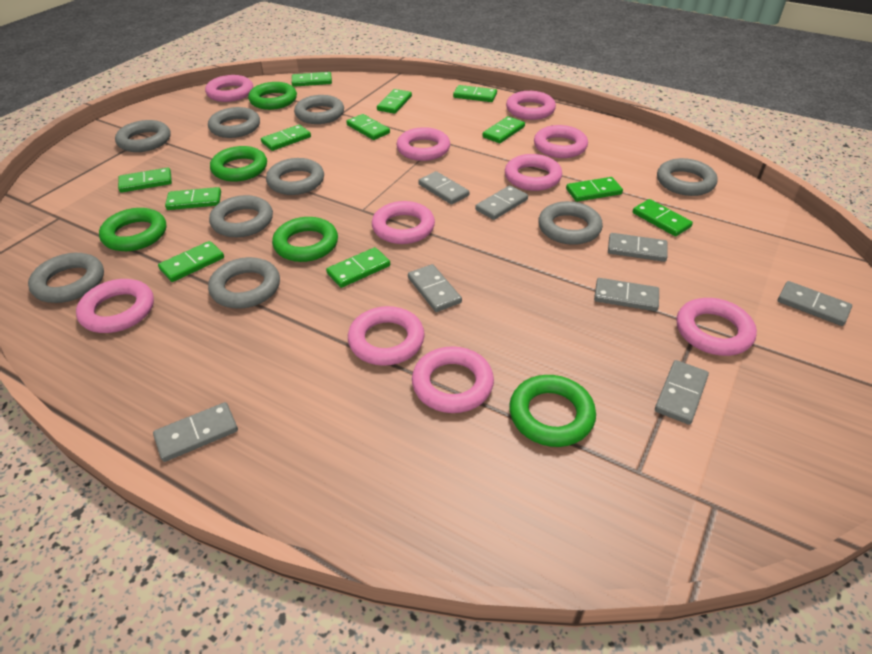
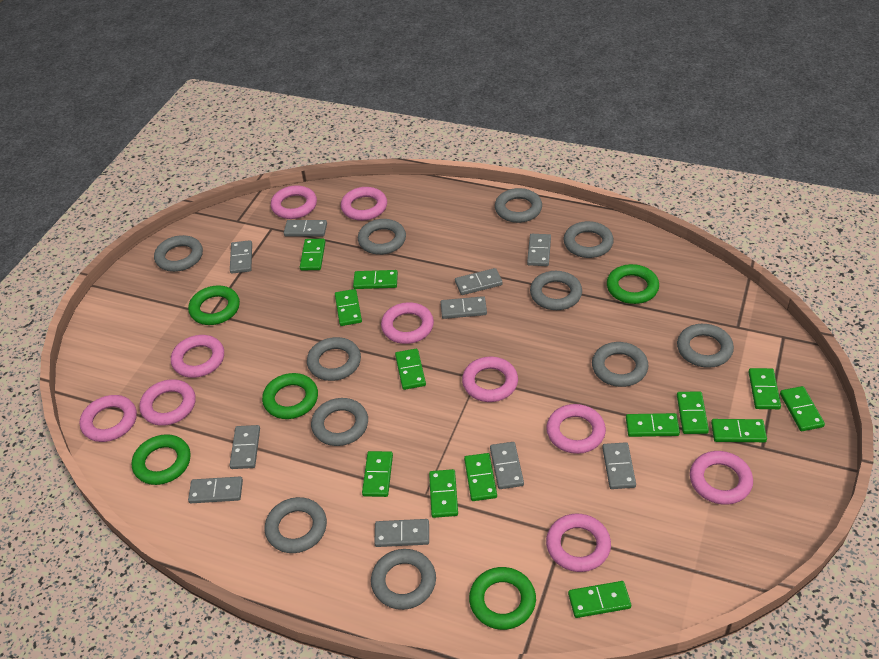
green domino: 12 -> 13
grey domino: 8 -> 10
grey ring: 9 -> 11

